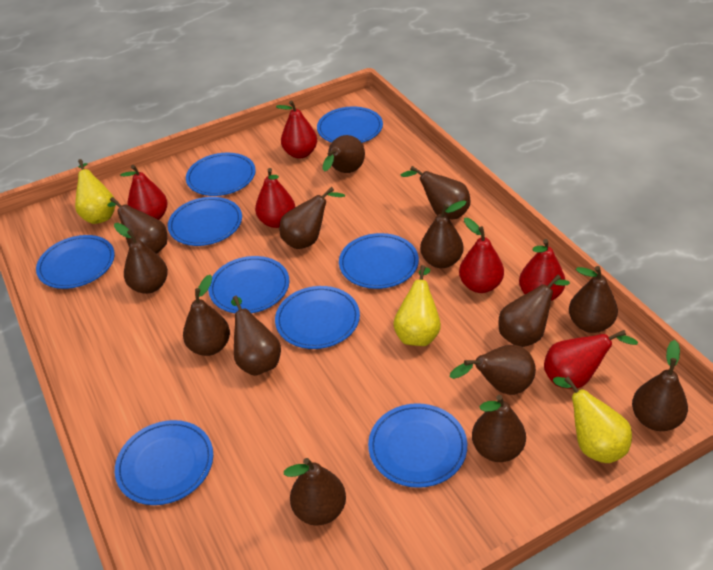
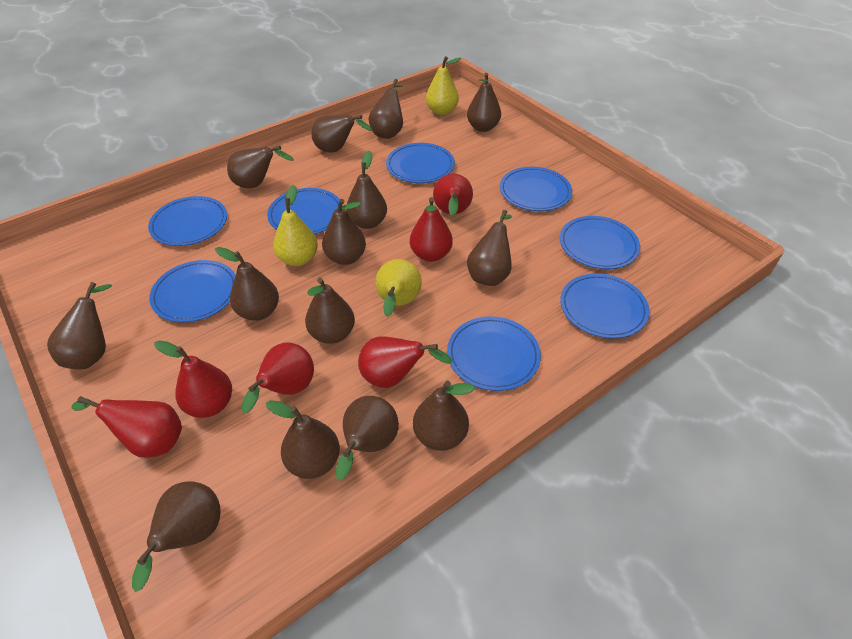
blue plate: 9 -> 8

